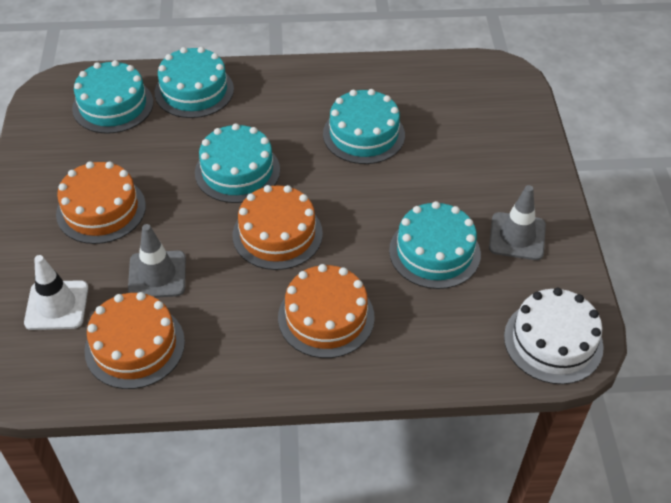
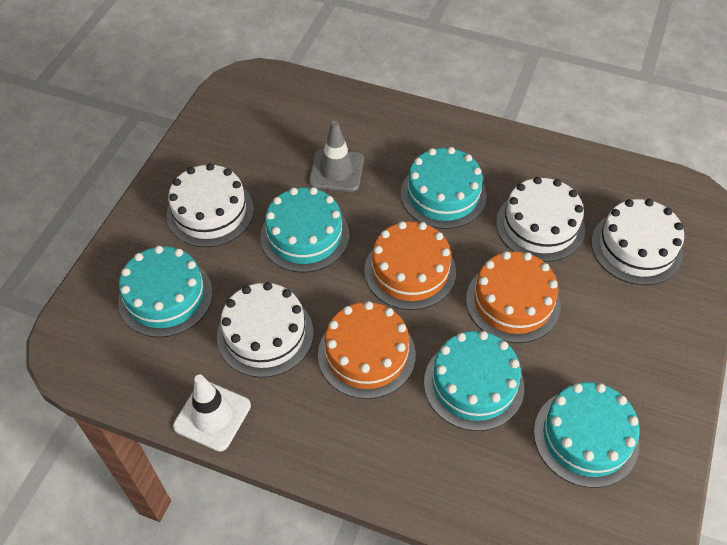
grey traffic cone: 2 -> 1
orange cake: 4 -> 3
white cake: 1 -> 4

